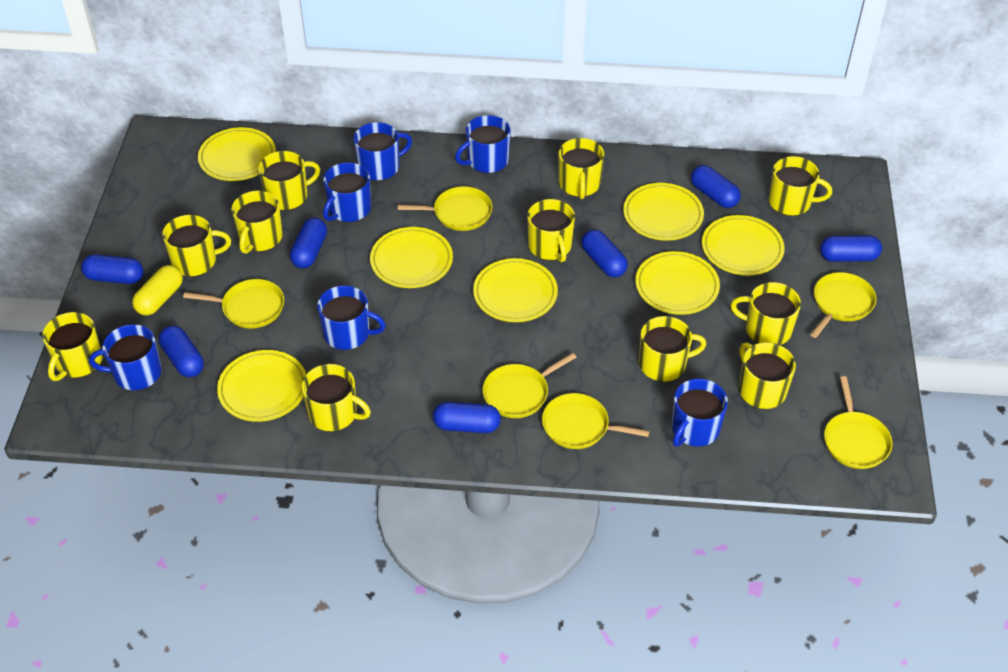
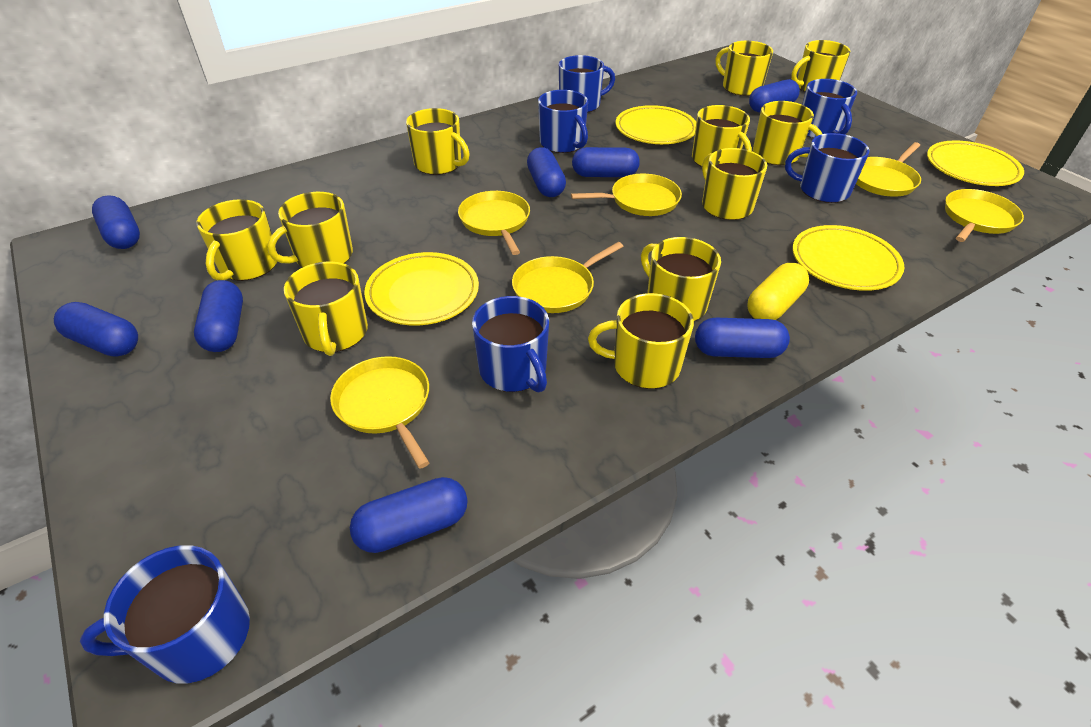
blue capsule: 7 -> 8
yellow plate: 7 -> 4

